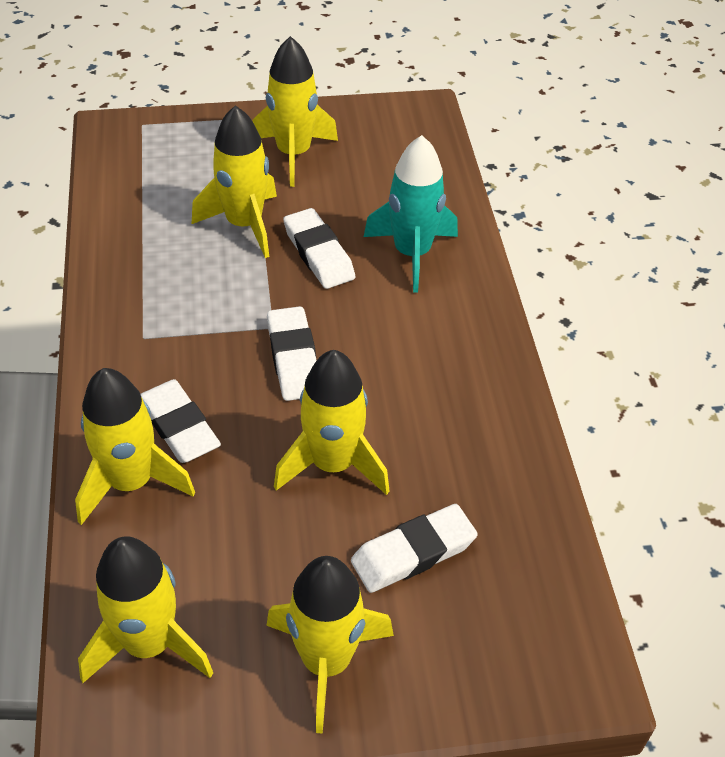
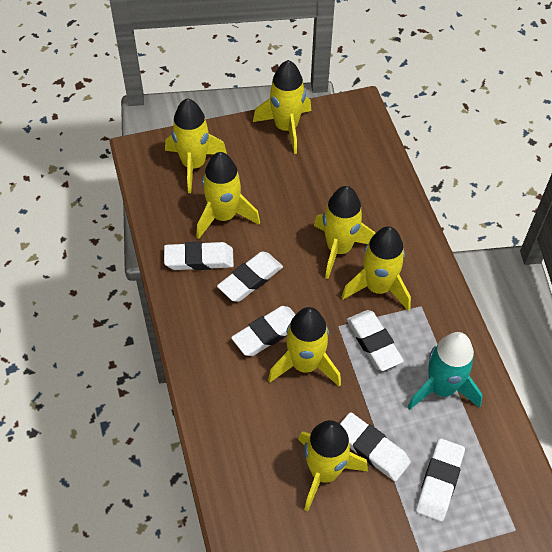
white eraser: 4 -> 6
yellow rocket: 6 -> 7

